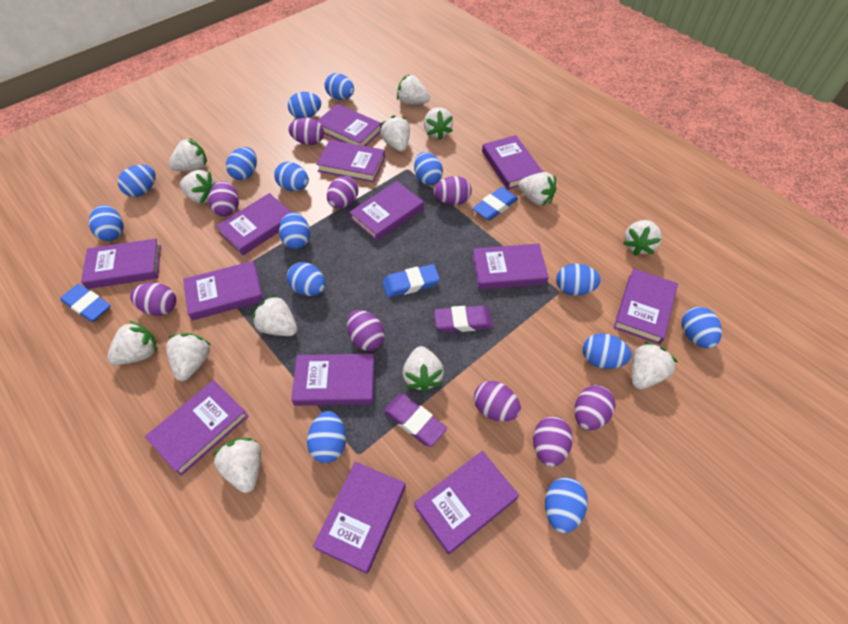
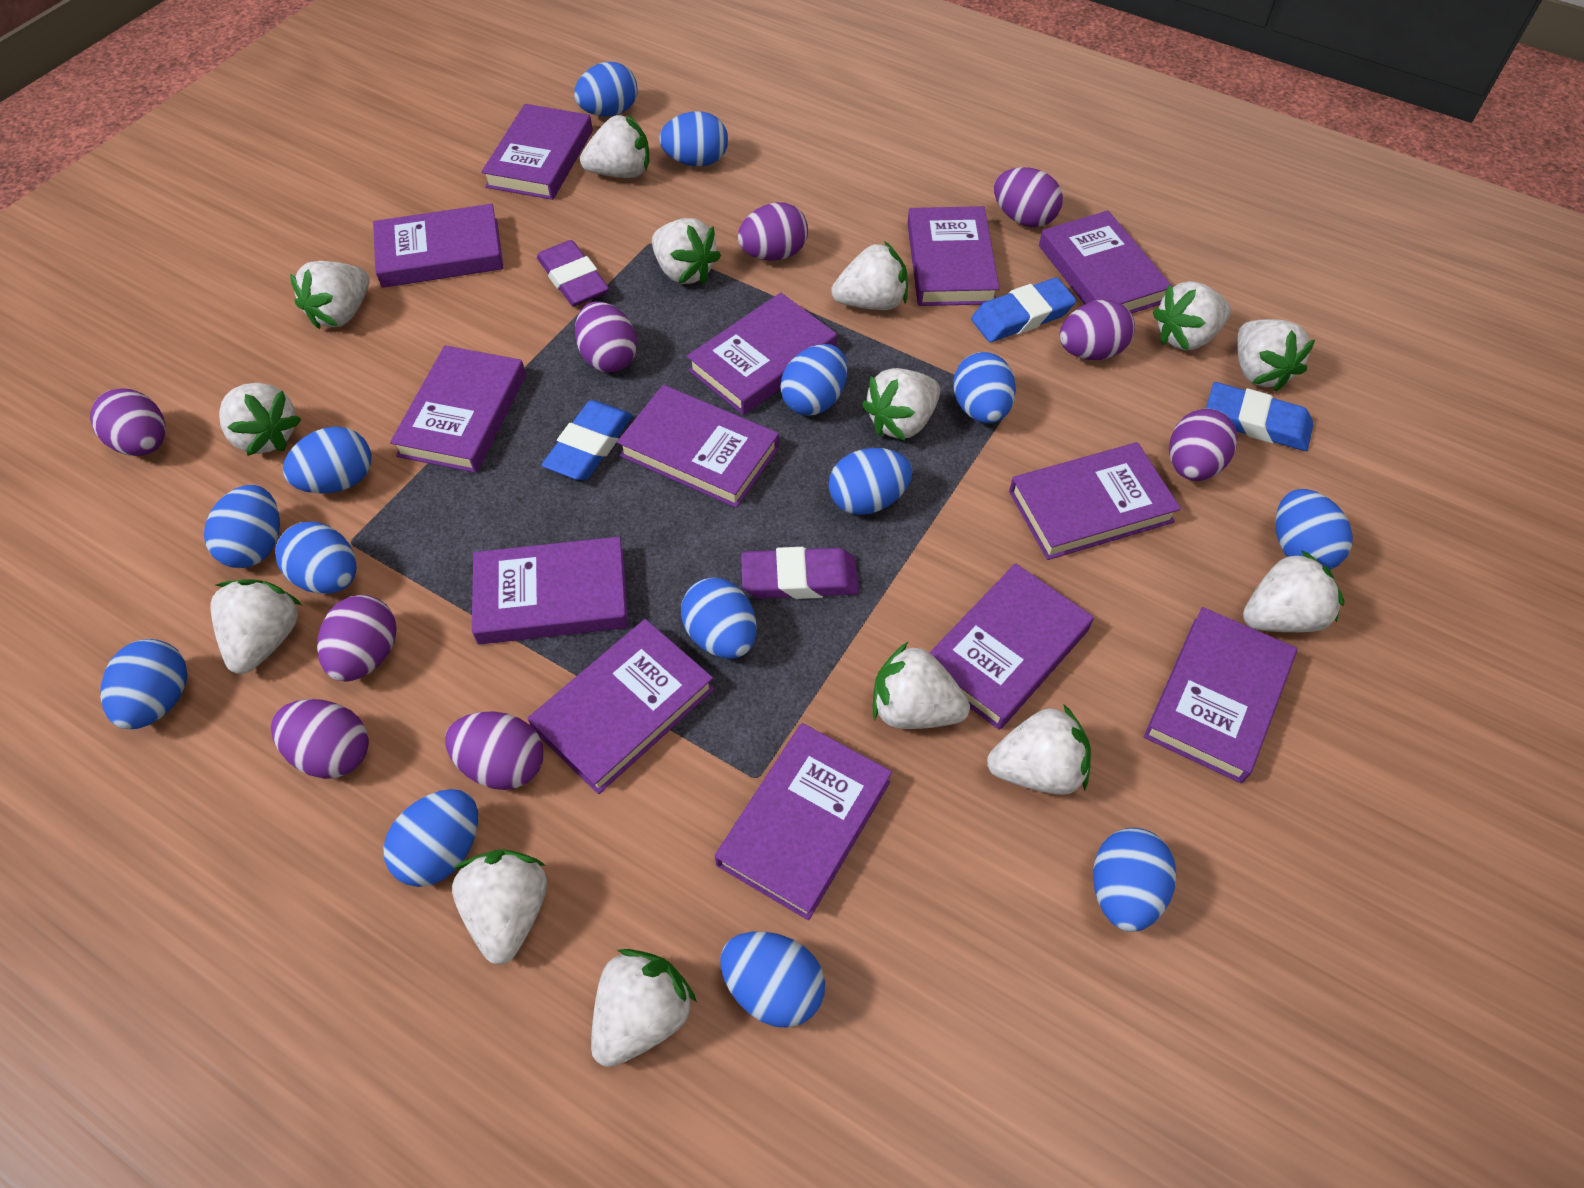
white strawberry: 13 -> 14

